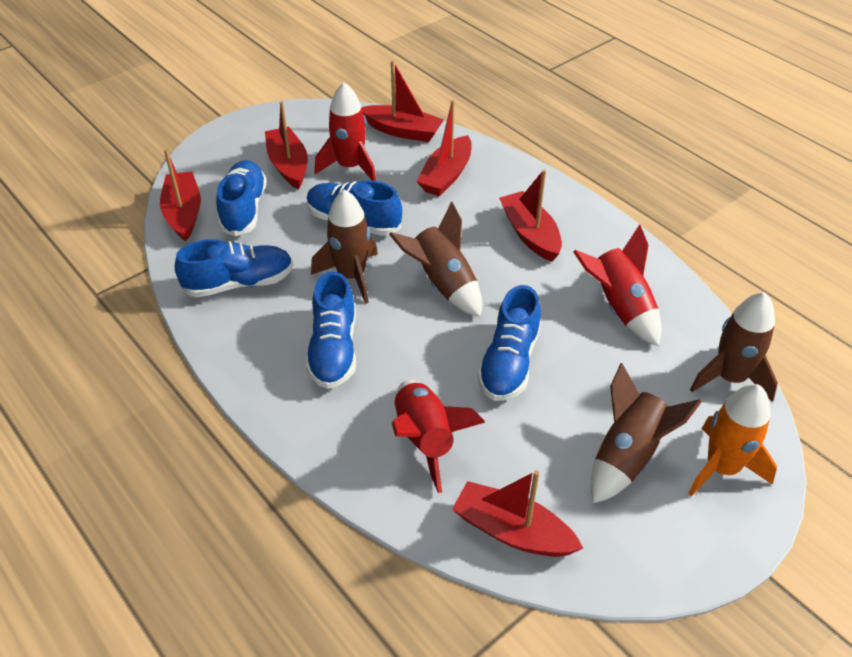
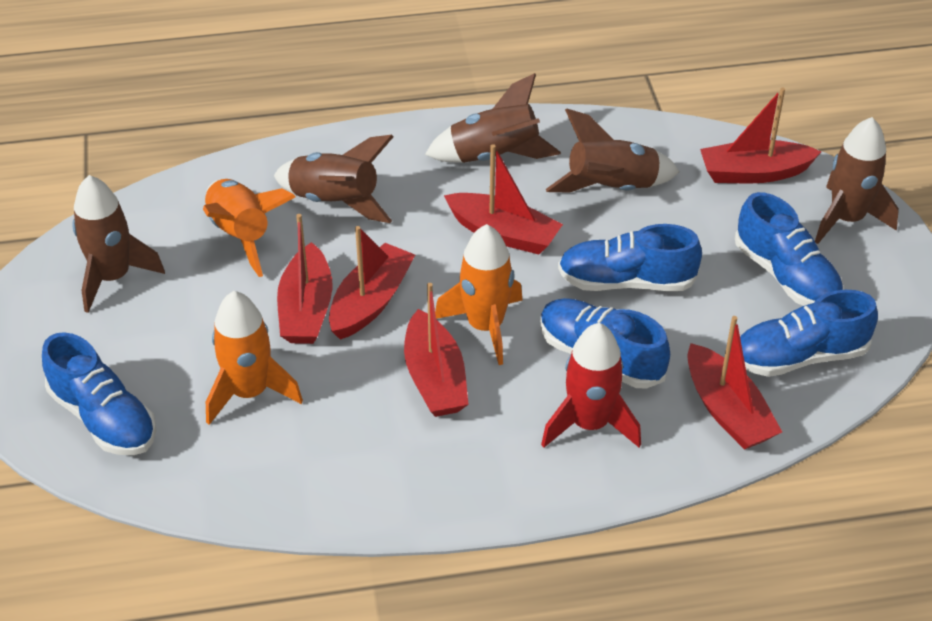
brown rocket: 4 -> 5
orange rocket: 1 -> 3
red rocket: 3 -> 1

